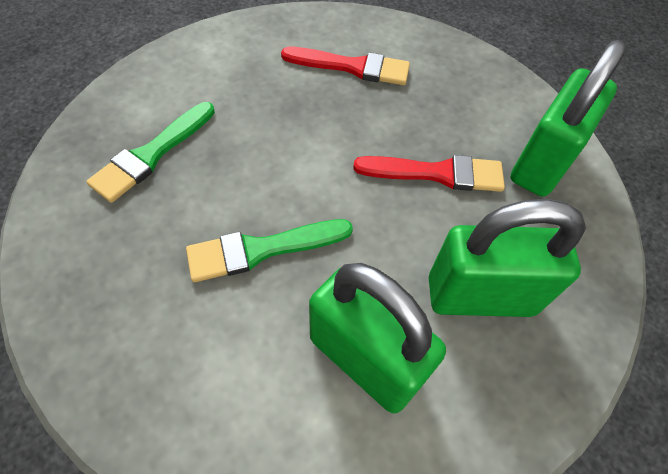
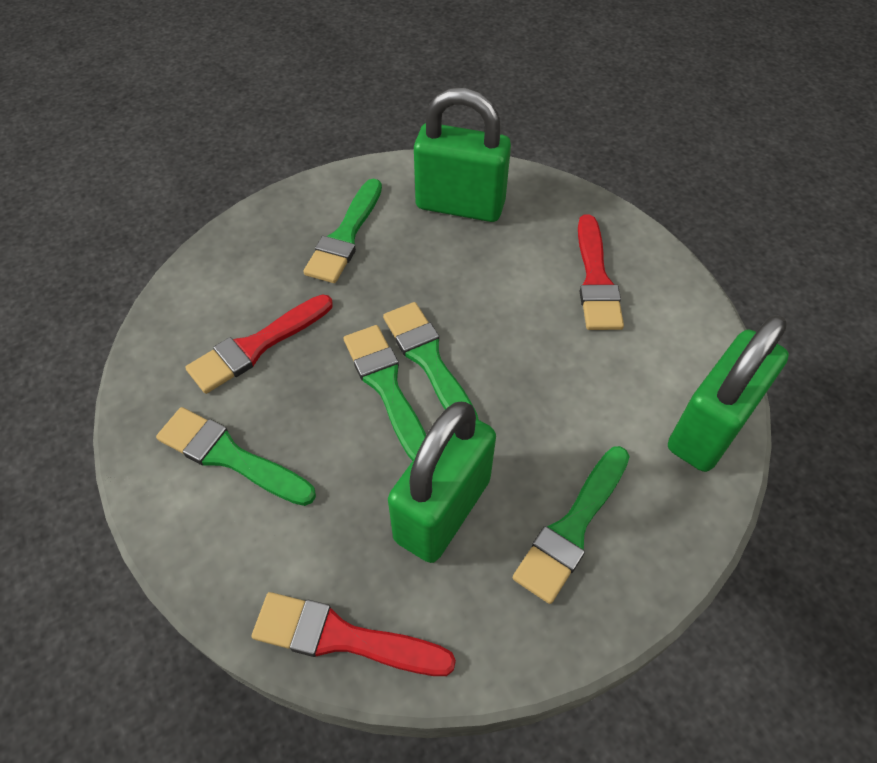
green brush: 2 -> 5
red brush: 2 -> 3

